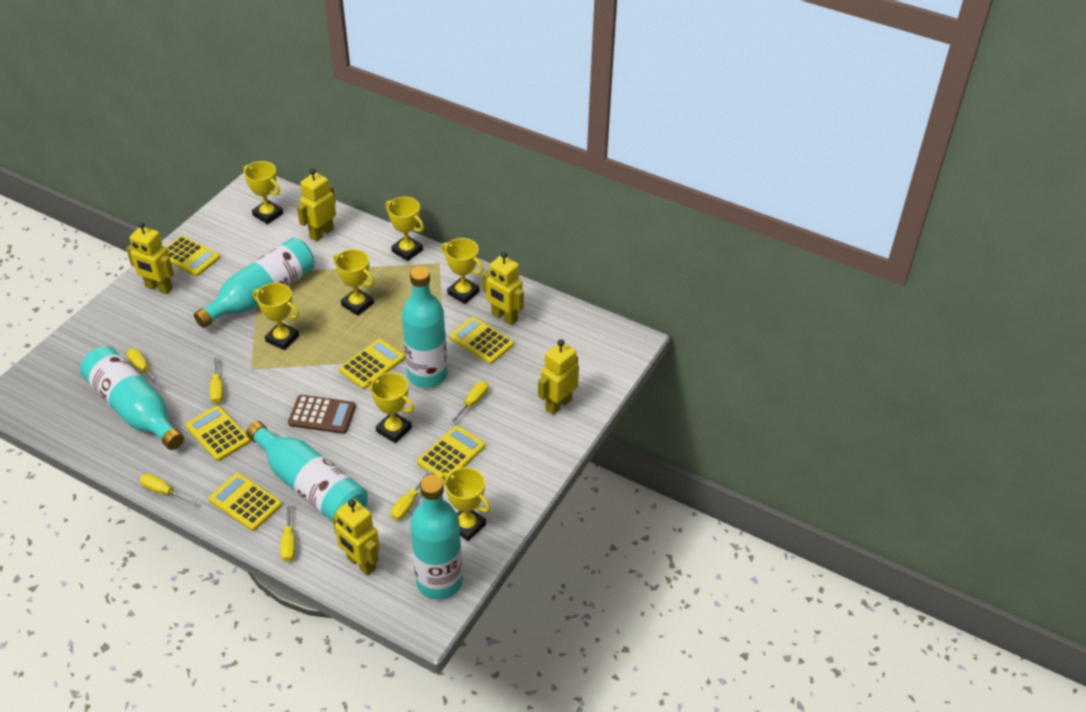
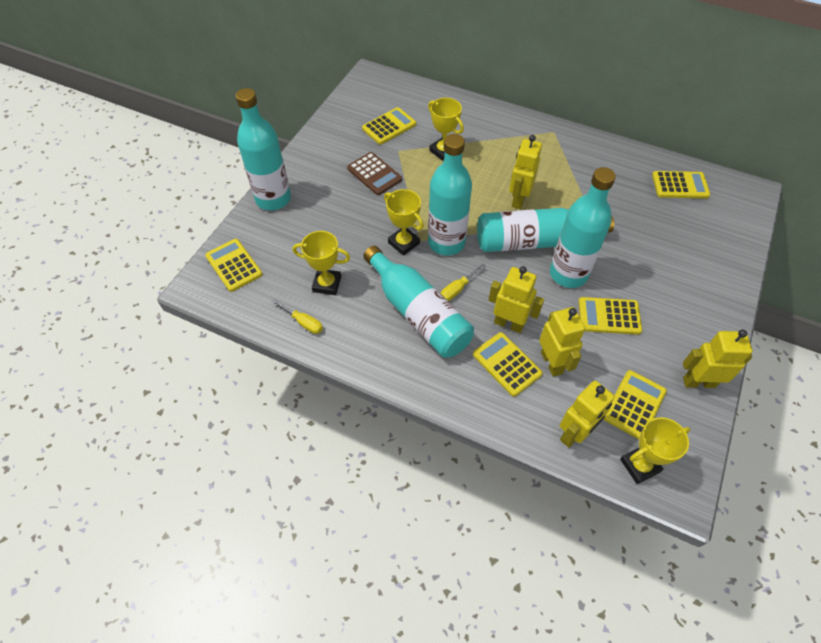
yellow screwdriver: 6 -> 2
yellow trophy: 7 -> 4

